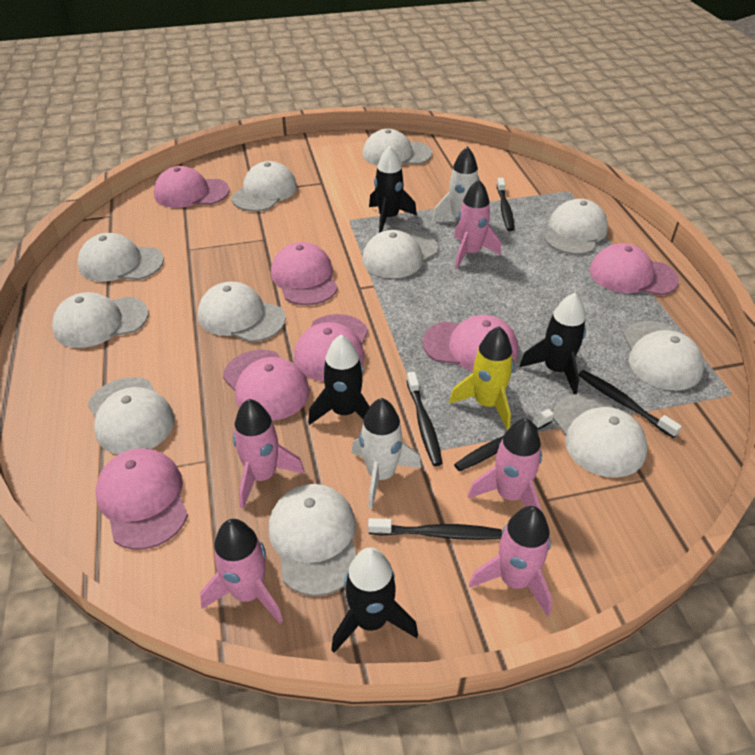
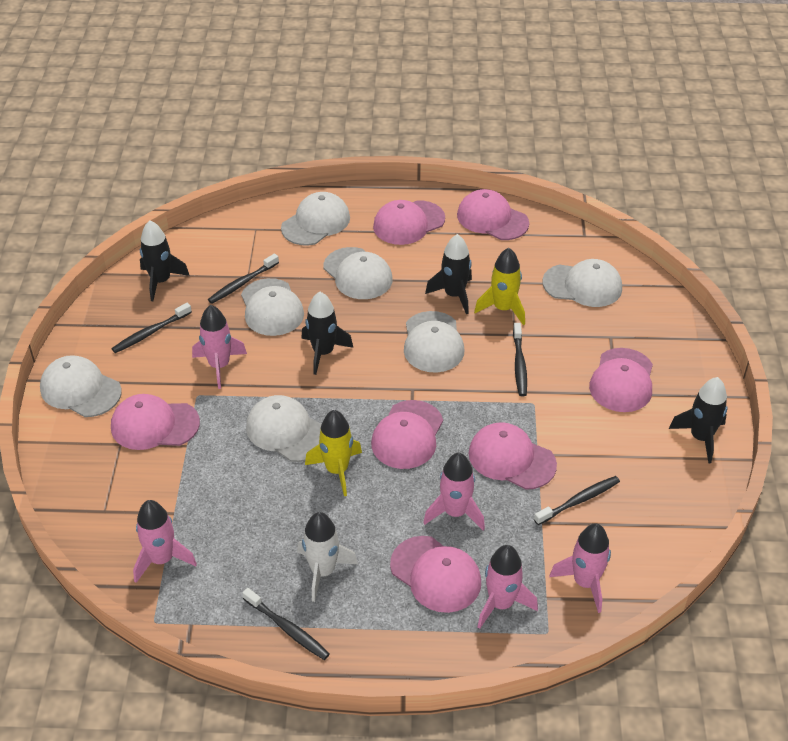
white cap: 11 -> 7
white rocket: 2 -> 1
yellow rocket: 1 -> 2

